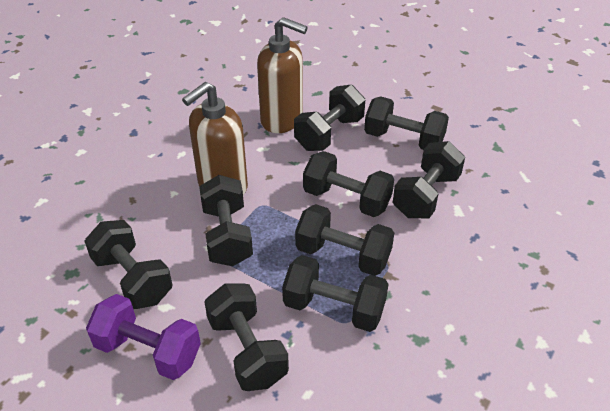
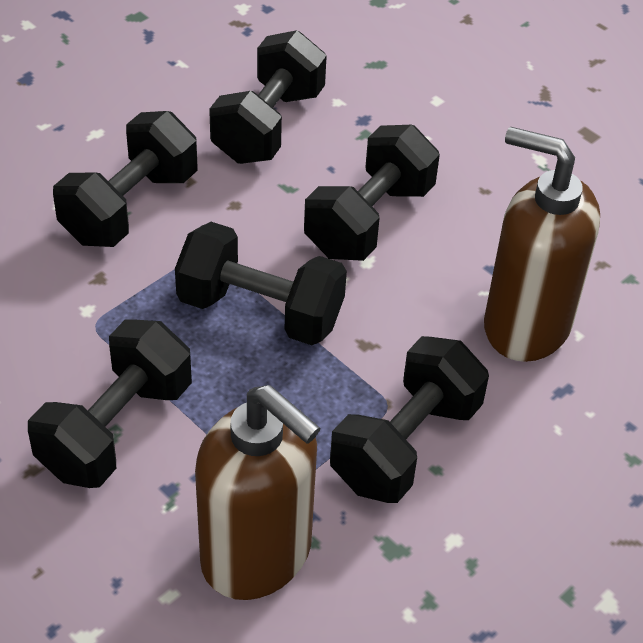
black dumbbell: 9 -> 6
purple dumbbell: 1 -> 0

